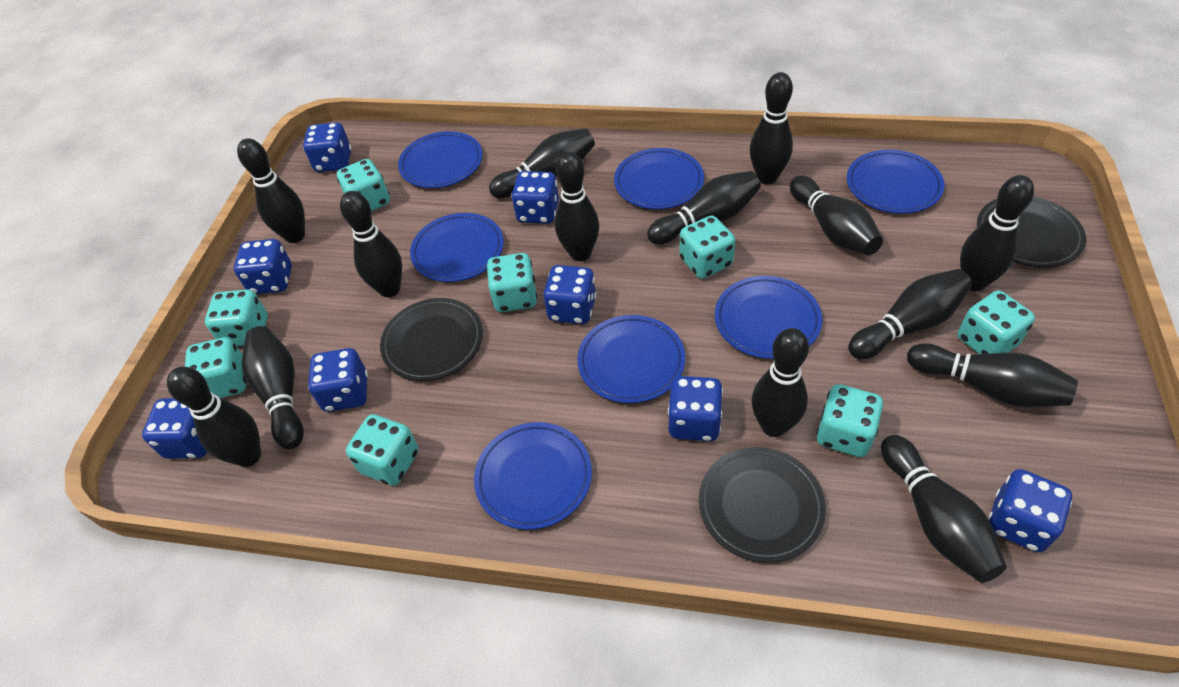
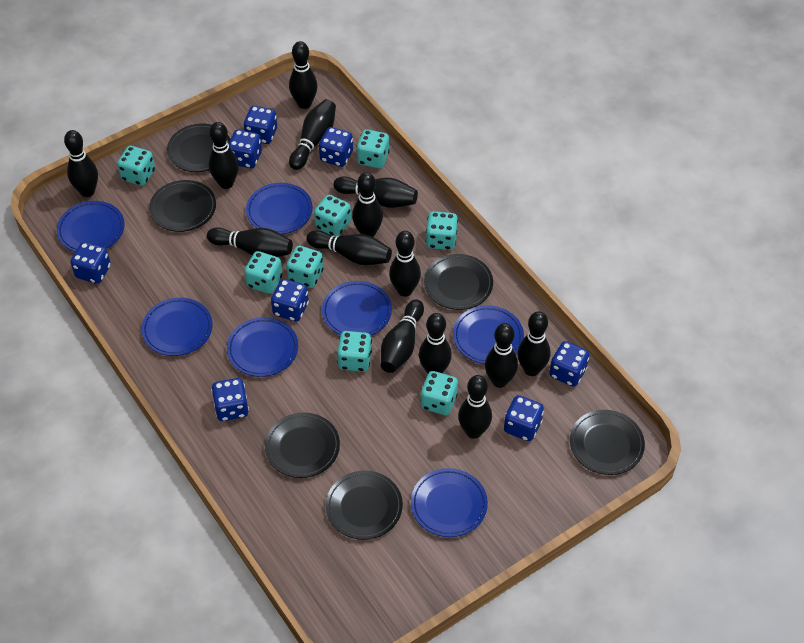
black plate: 3 -> 6

